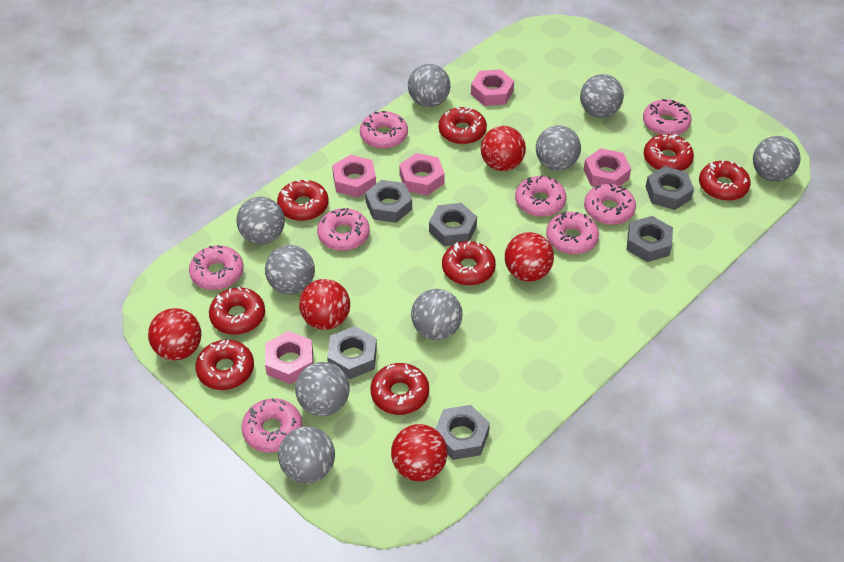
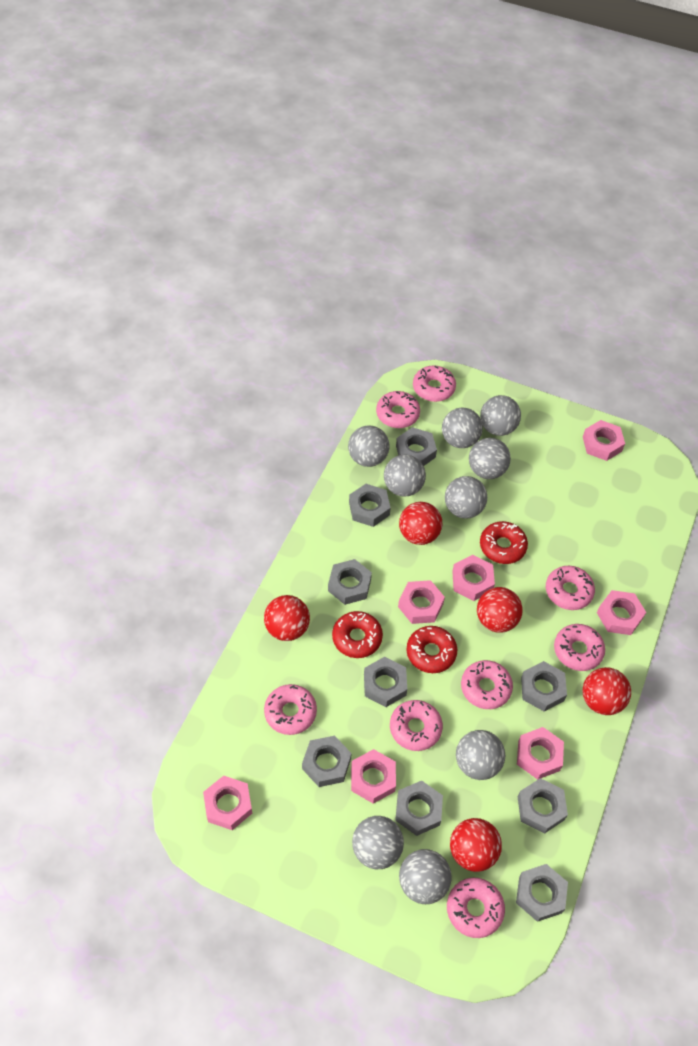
grey nut: 6 -> 9
pink nut: 5 -> 7
red donut: 8 -> 3

